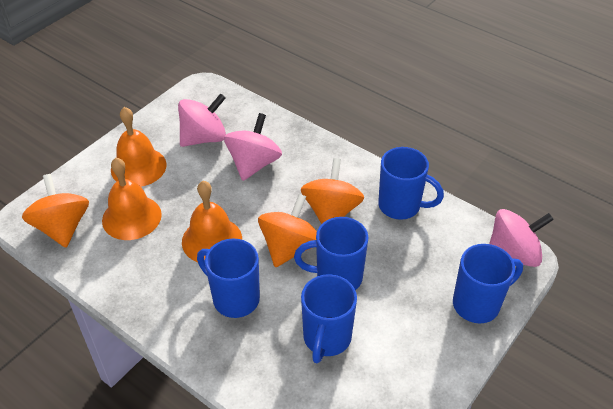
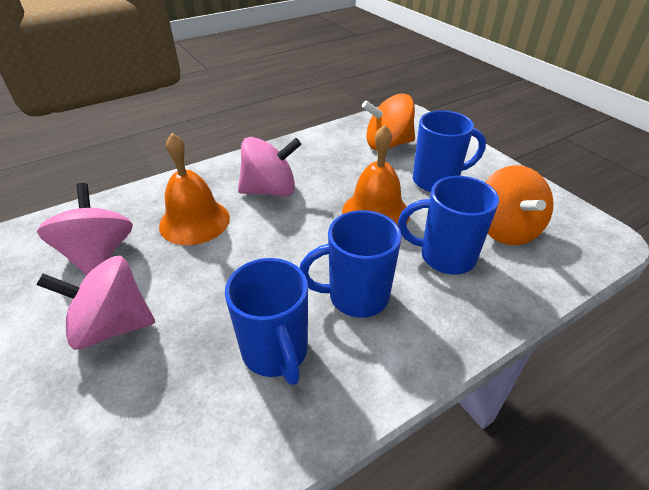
blue mug: 5 -> 4
orange bell: 3 -> 2
orange spinning top: 3 -> 2

